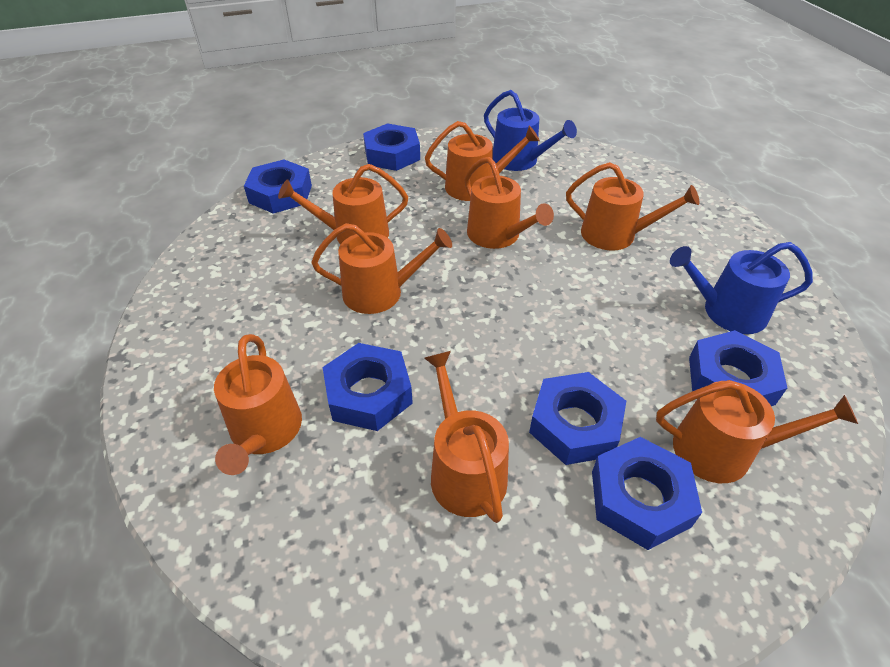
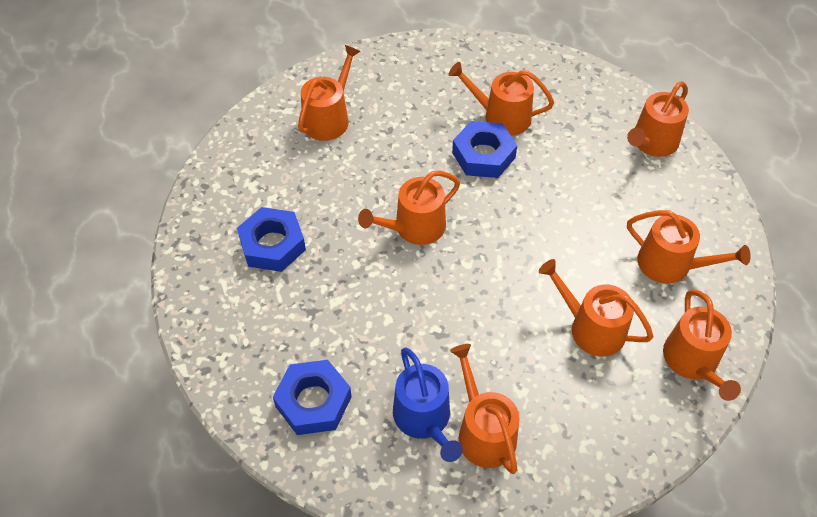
blue nut: 6 -> 3
blue watering can: 2 -> 1

